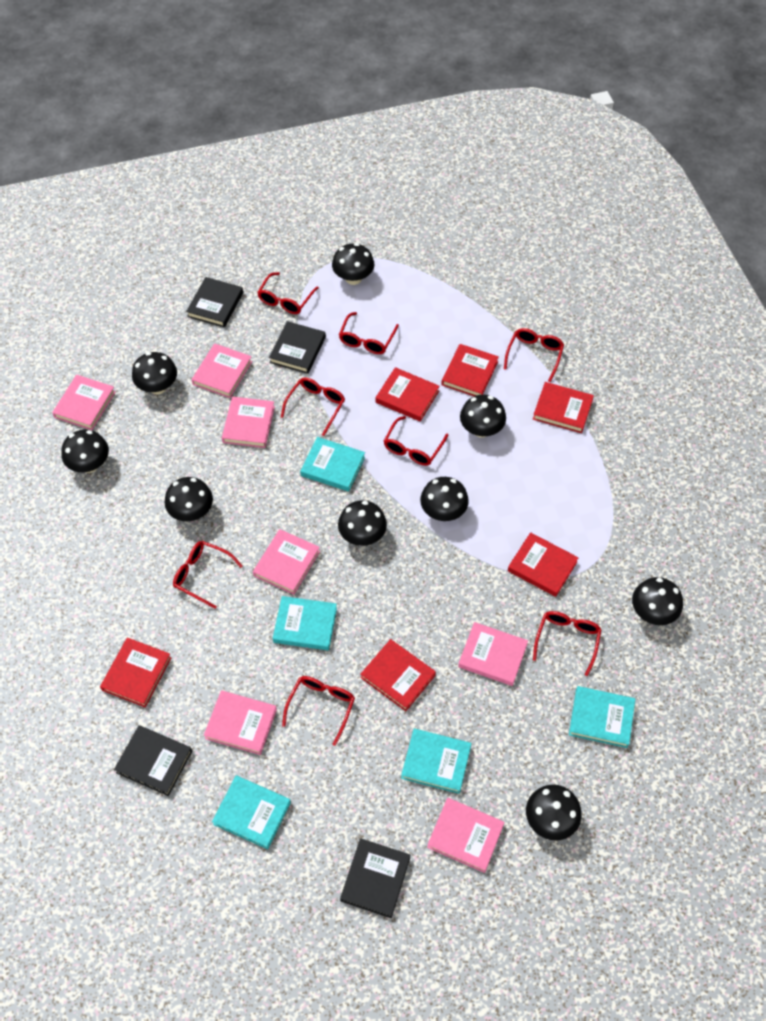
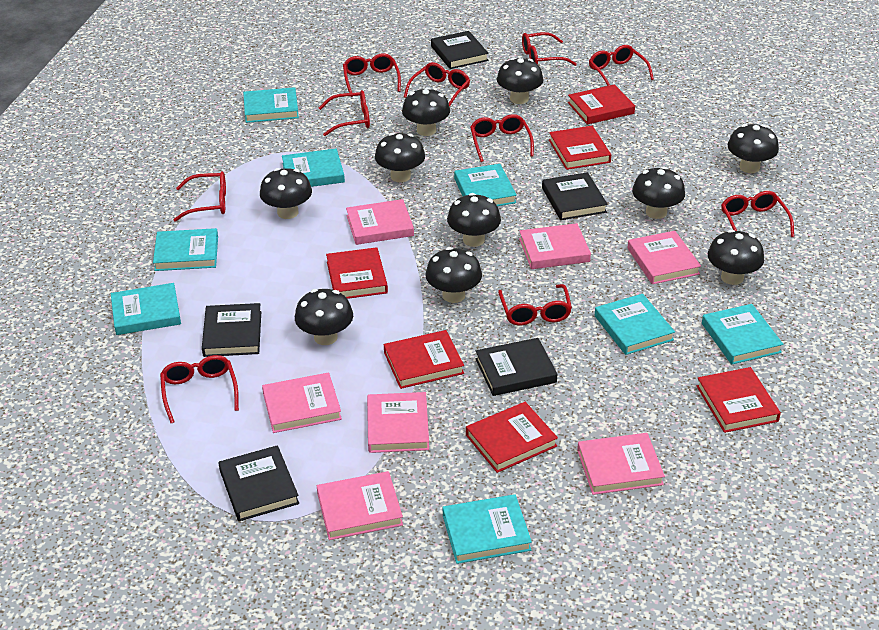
black book: 4 -> 5
black mushroom: 9 -> 10
red glasses: 8 -> 10
turquoise book: 5 -> 8

